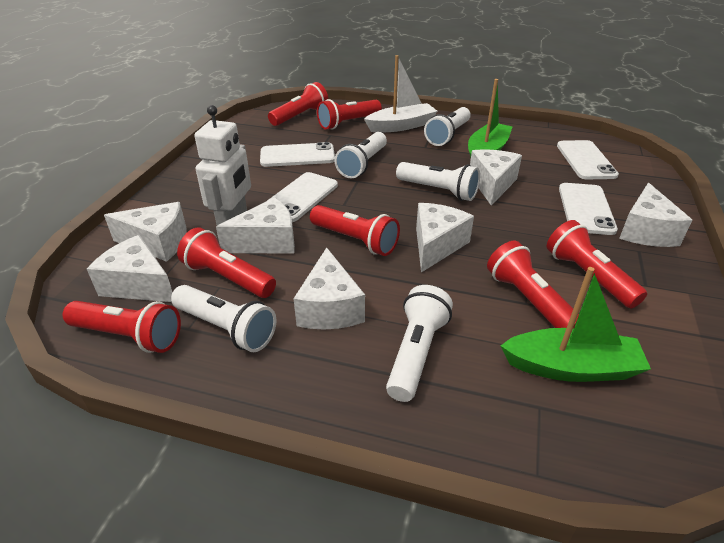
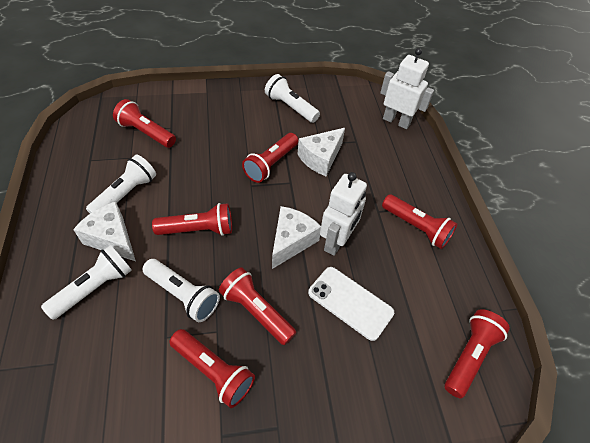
green boat: 2 -> 0
white boat: 1 -> 0
white cheese: 7 -> 3
white flashlight: 5 -> 4
white phone: 4 -> 1
white robot: 1 -> 2

